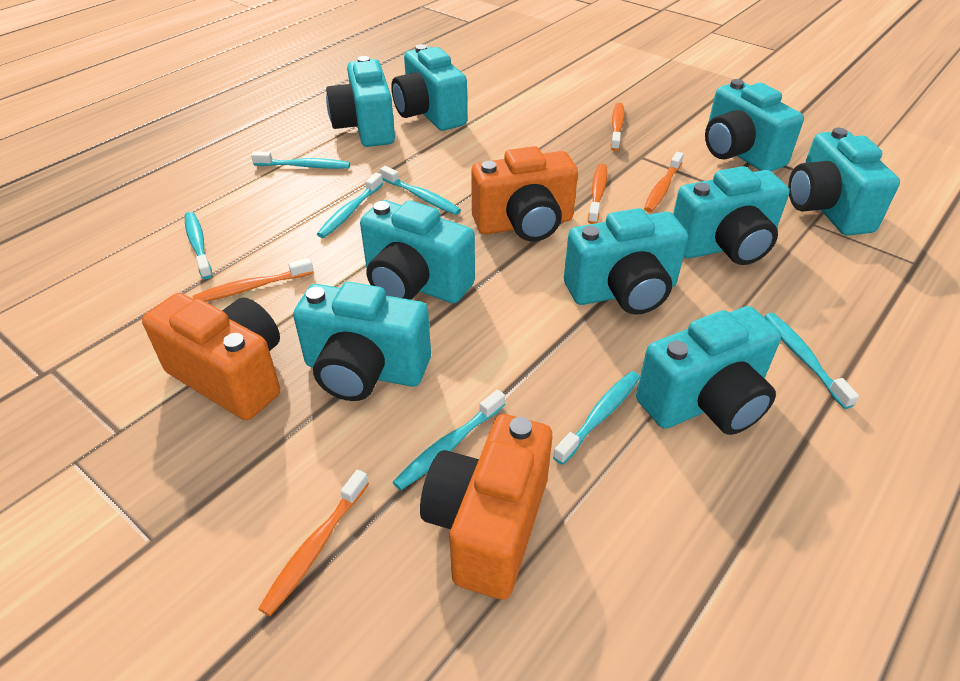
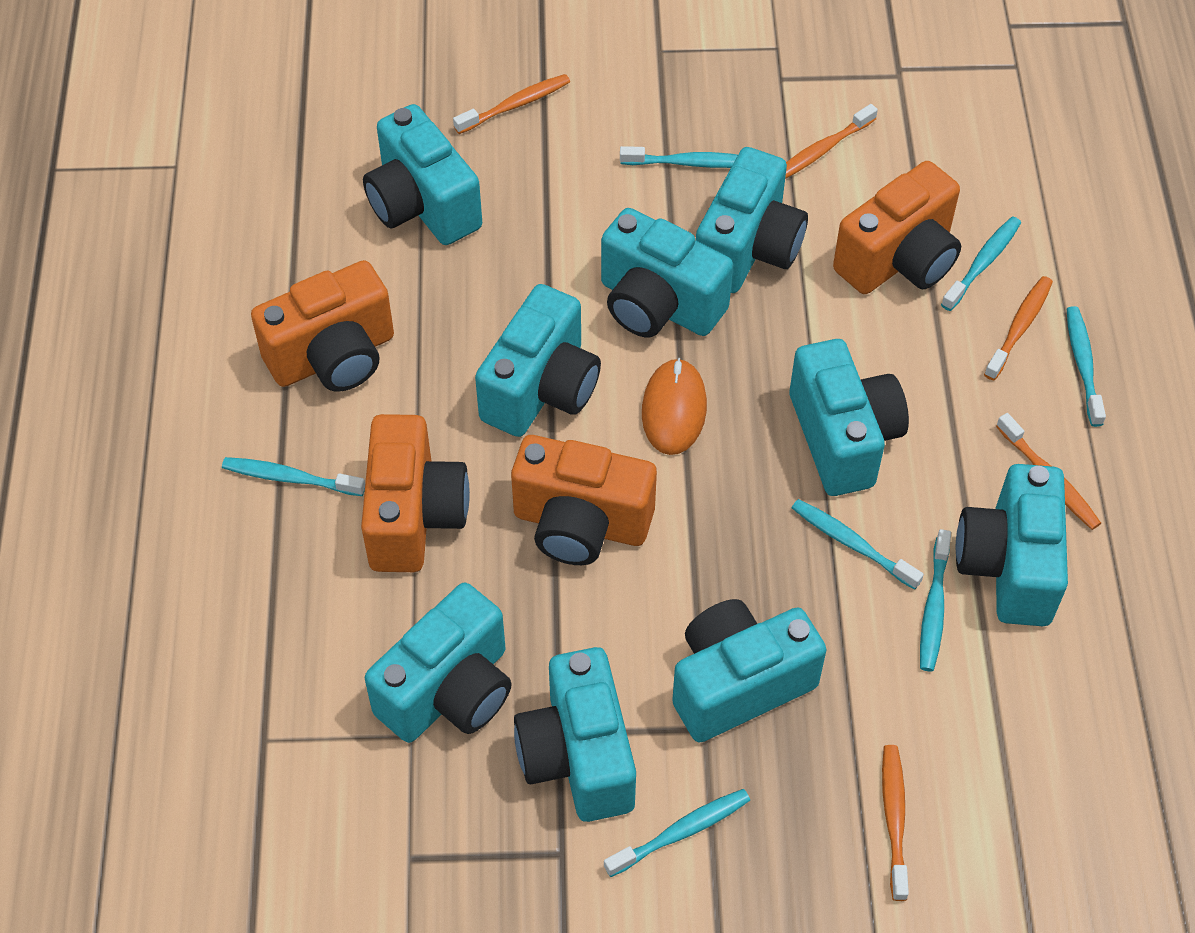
orange camera: 3 -> 4
orange mouse: 0 -> 1

